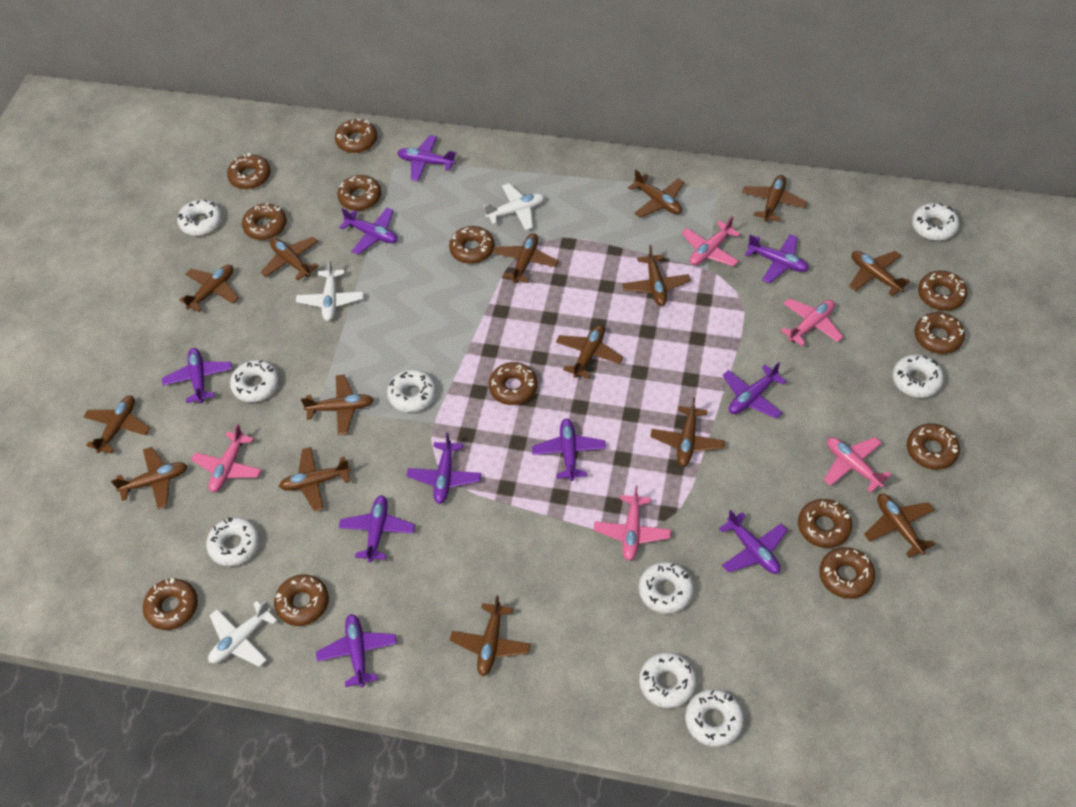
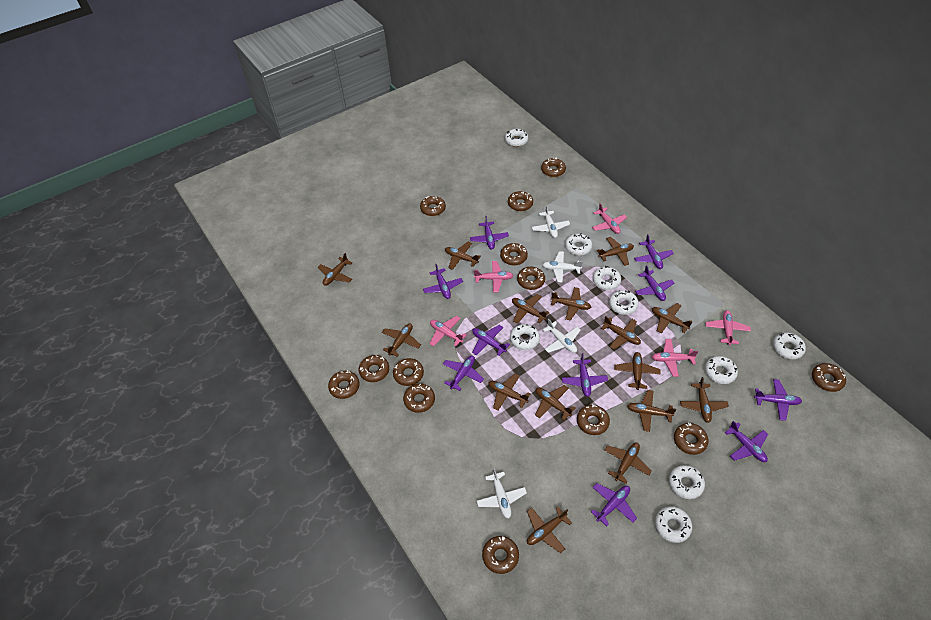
white plane: 3 -> 4

